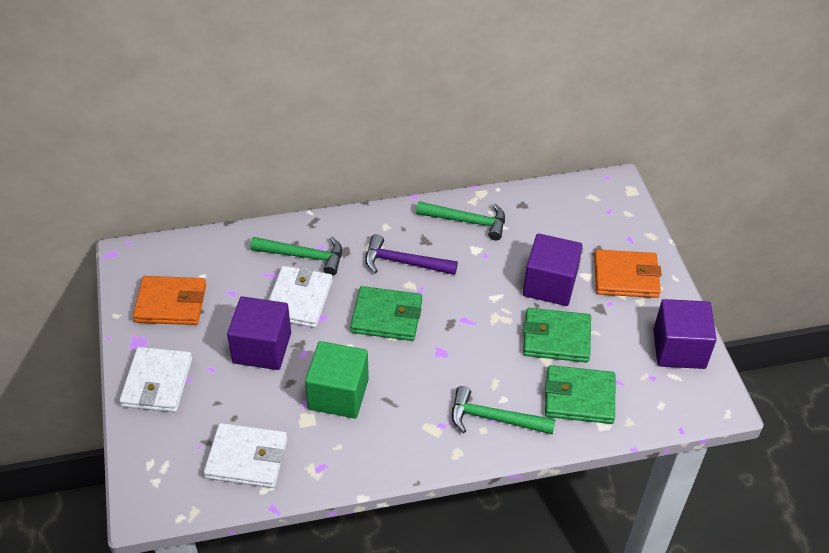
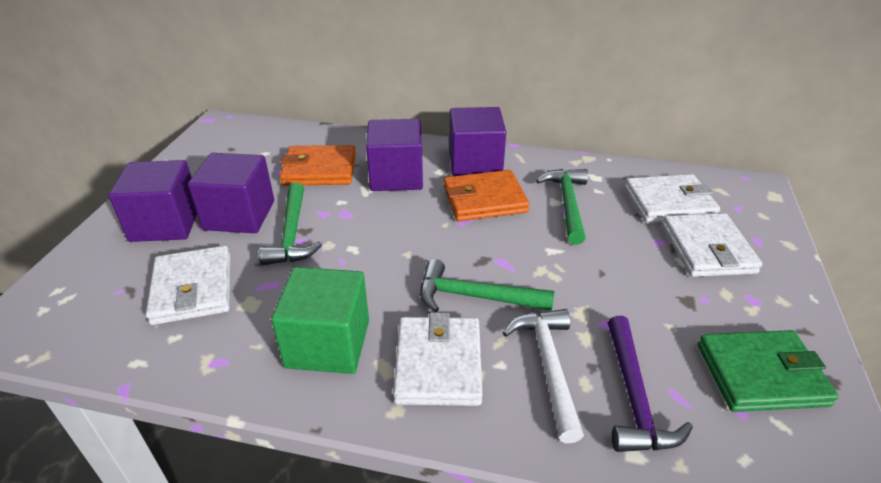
green wallet: 3 -> 1
purple cube: 3 -> 4
white hammer: 0 -> 1
white wallet: 3 -> 4

